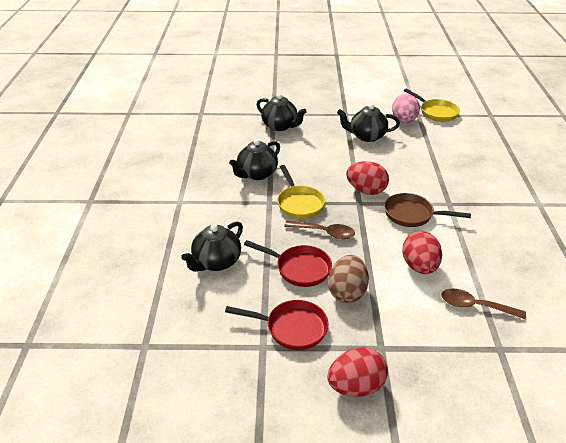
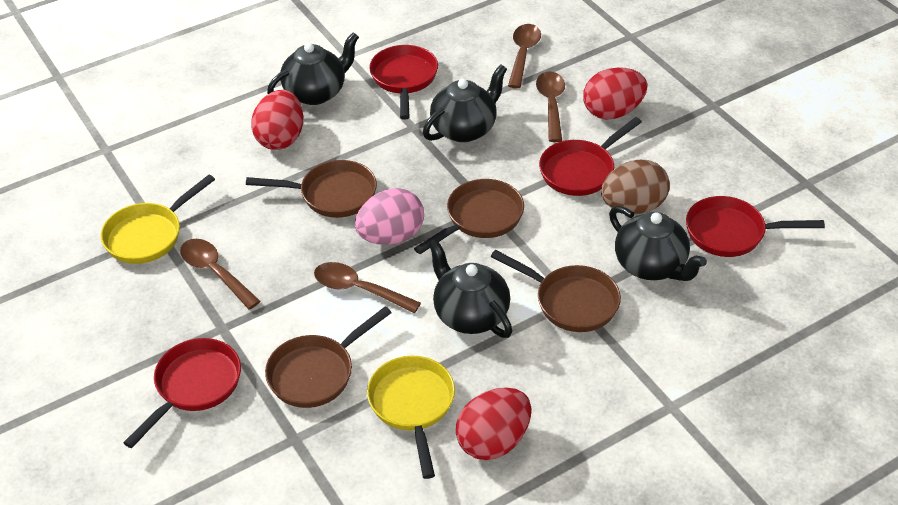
brown pan: 1 -> 4
brown spoon: 2 -> 4
red pan: 2 -> 4

